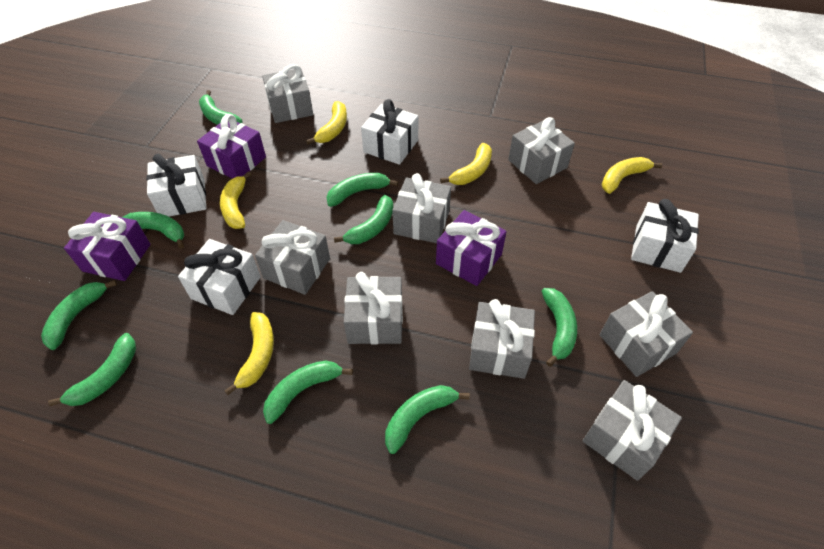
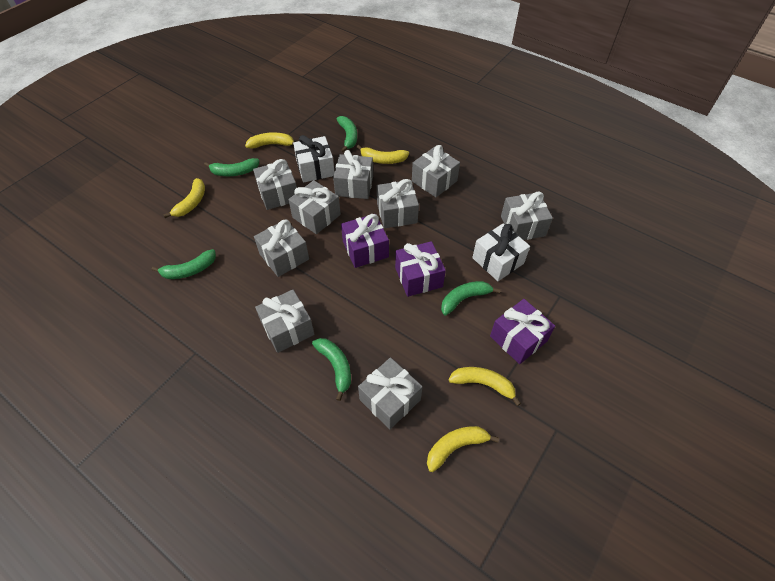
green banana: 9 -> 5
grey gift: 8 -> 9
white gift: 4 -> 2

